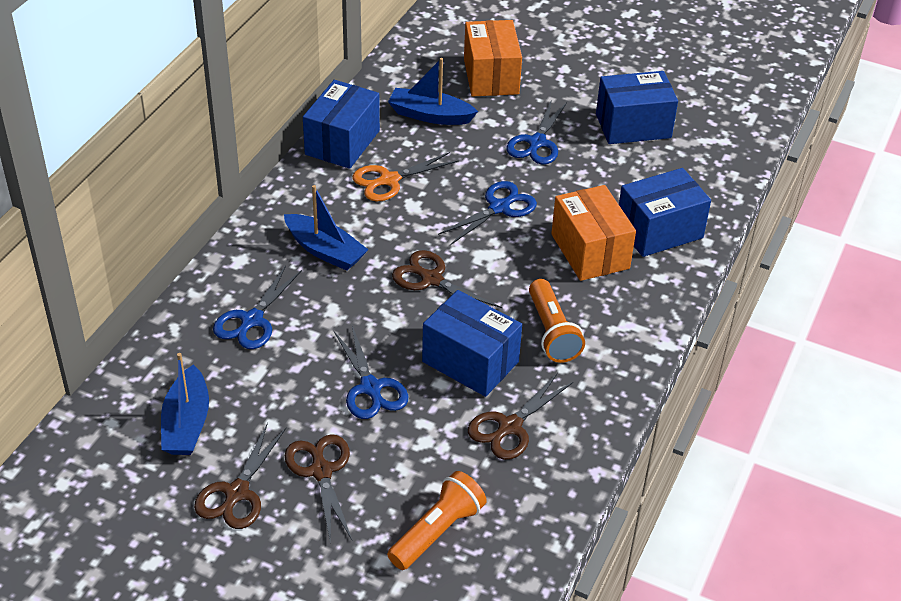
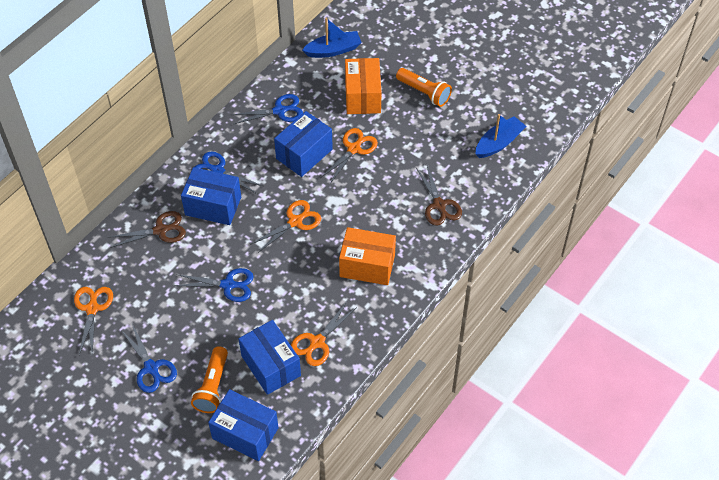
blue boat: 3 -> 2
brown scissors: 4 -> 2
orange scissors: 1 -> 4

